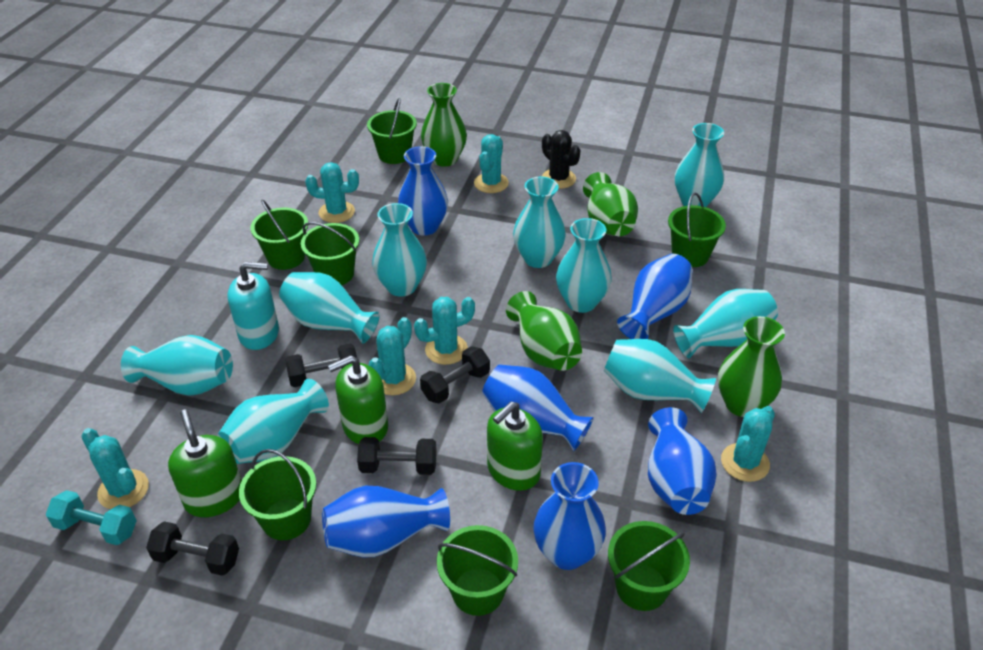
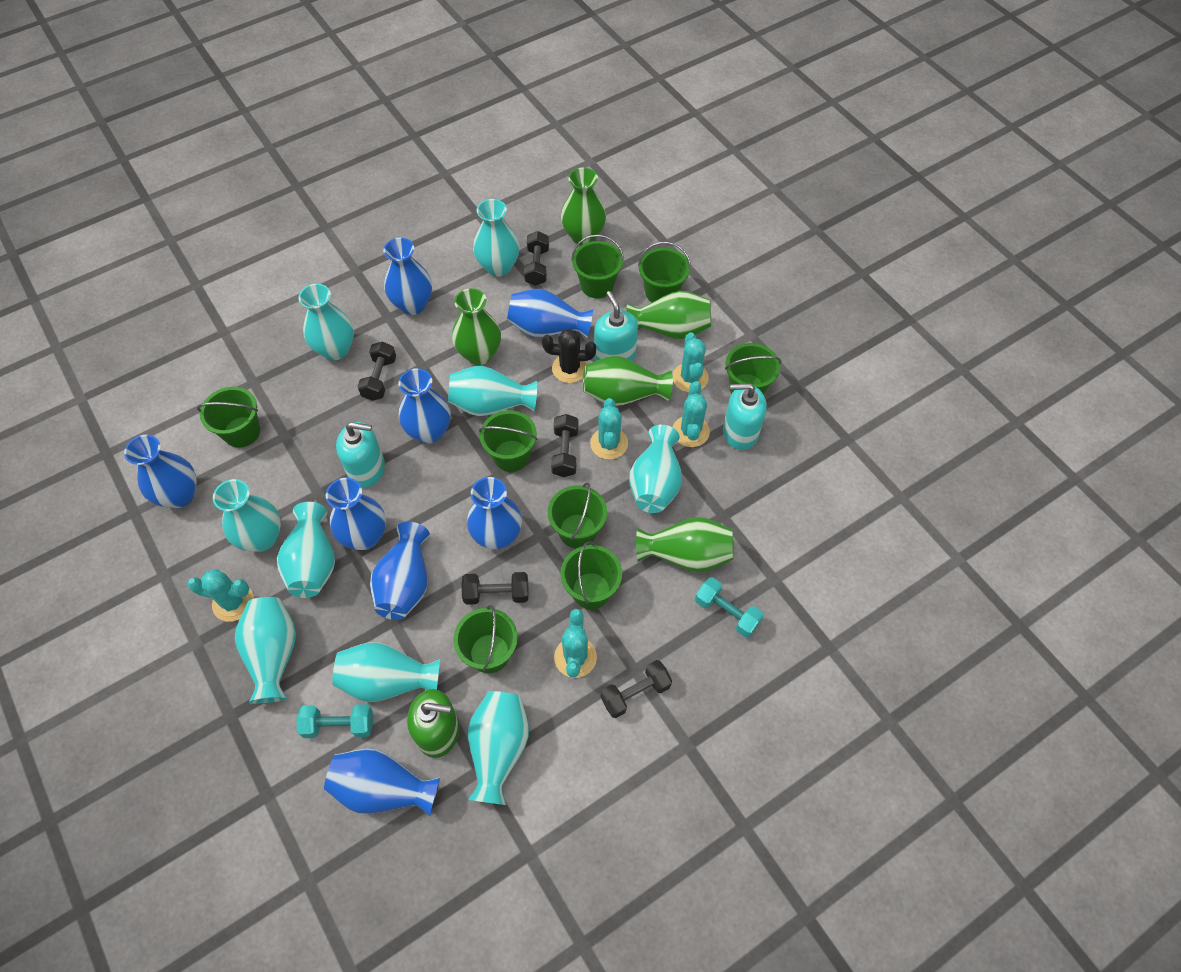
black dumbbell: 4 -> 5
blue vase: 6 -> 8
green bucket: 7 -> 8
green soap dispenser: 3 -> 1
green vase: 4 -> 5
turquoise cactus: 6 -> 5
turquoise dumbbell: 1 -> 2
turquoise soap dispenser: 1 -> 3

